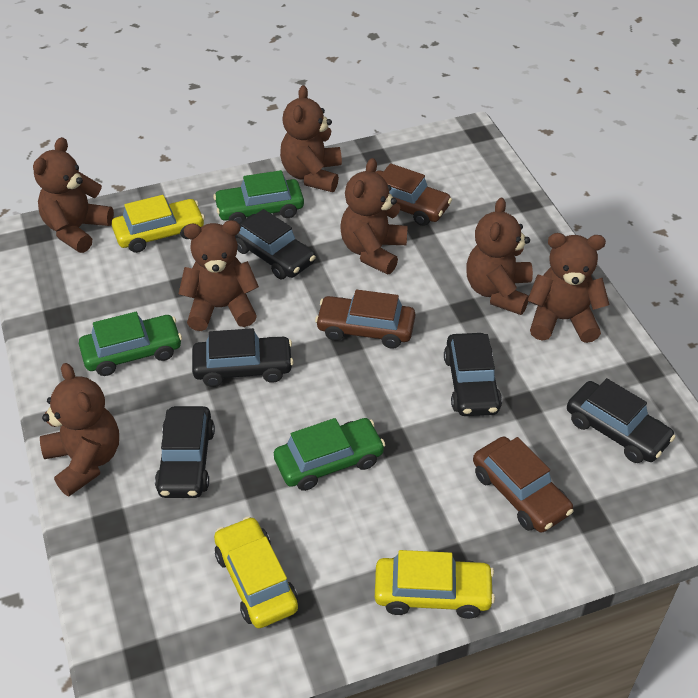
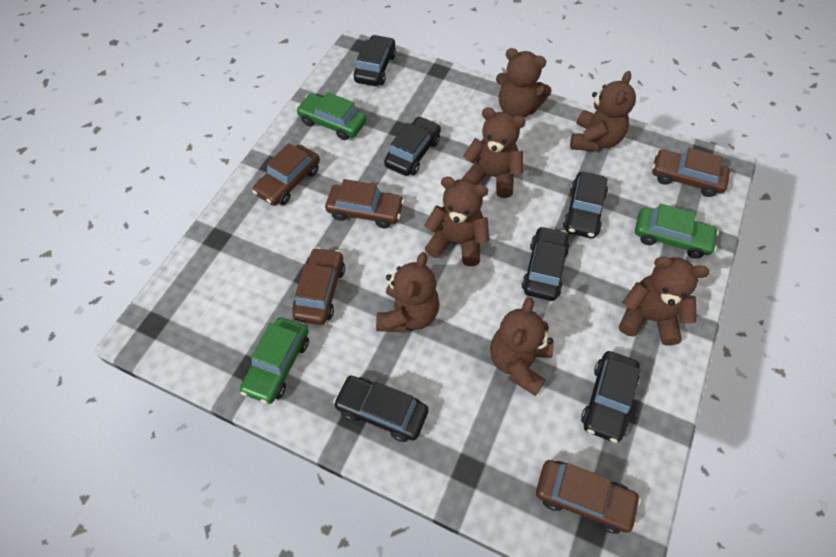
black car: 5 -> 6
brown car: 3 -> 5
yellow car: 3 -> 0

